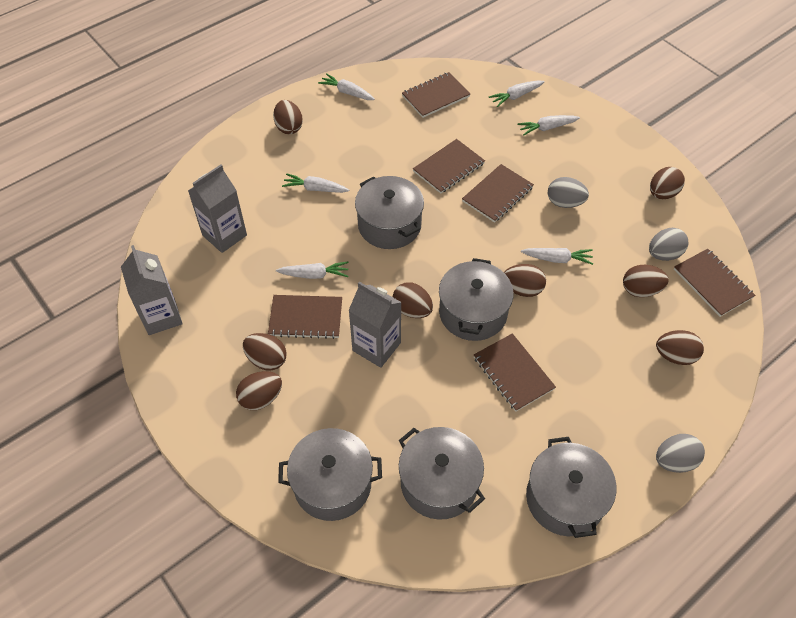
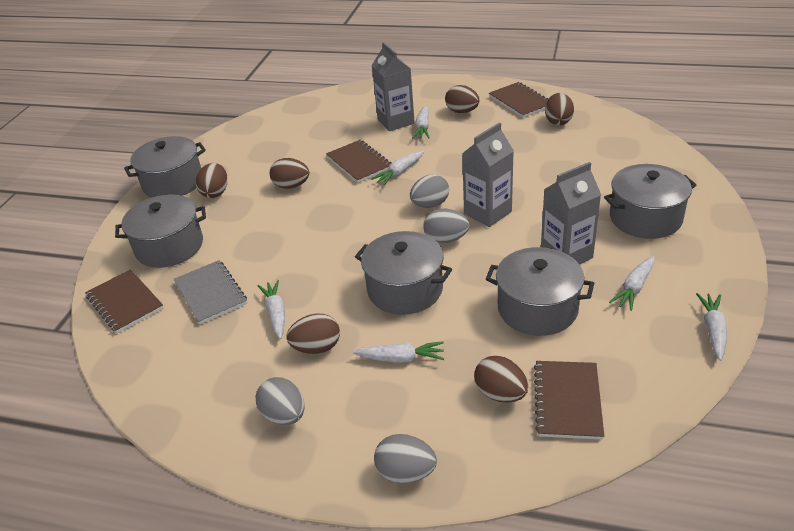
brown egg: 8 -> 6
brown notebook: 6 -> 4
grey egg: 3 -> 4
grey notebook: 0 -> 1

